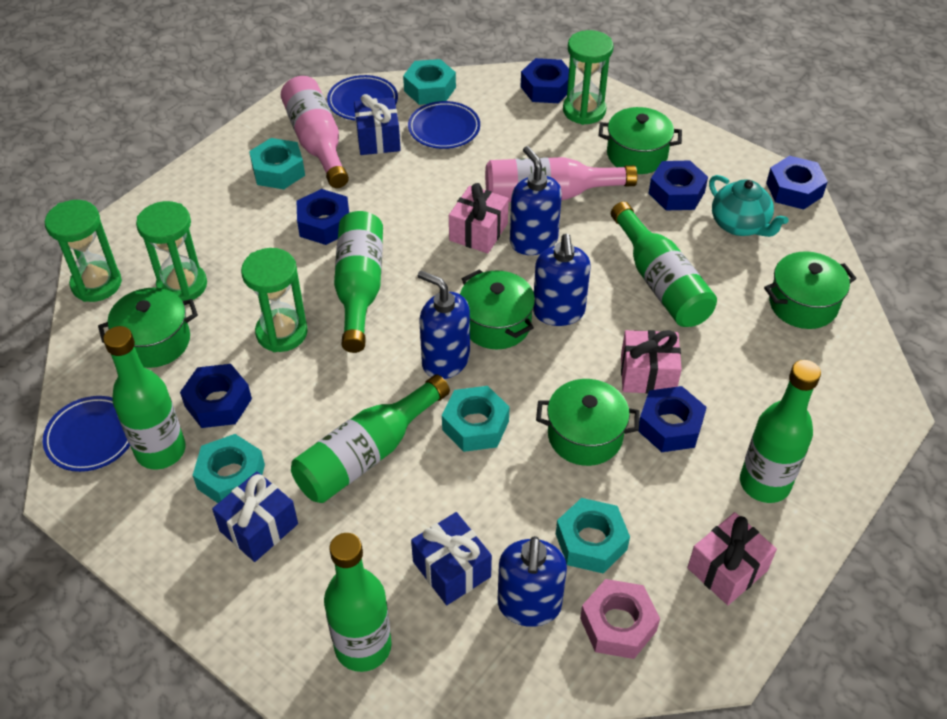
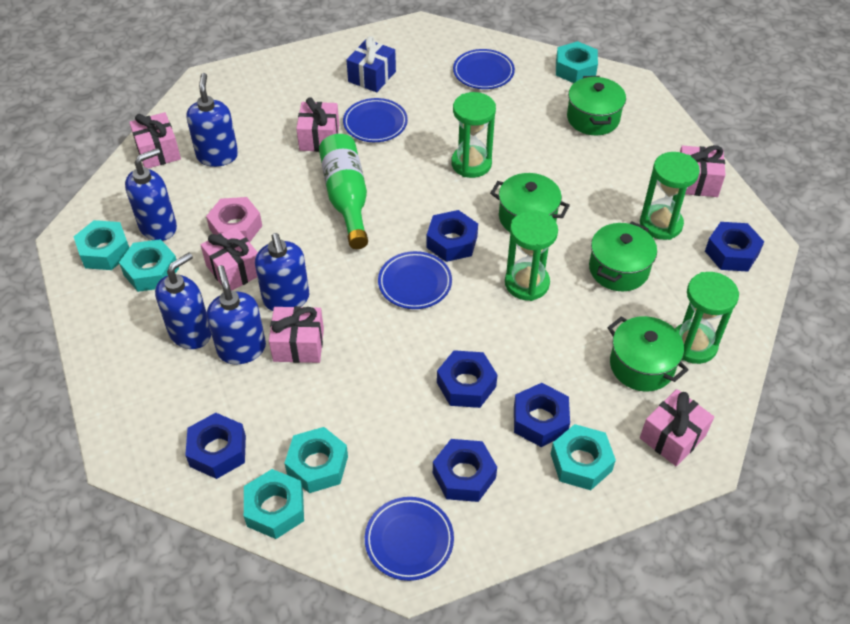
blue gift: 3 -> 1
blue plate: 3 -> 4
blue soap dispenser: 4 -> 5
green bottle: 6 -> 1
green pot: 5 -> 4
pink bottle: 2 -> 0
pink gift: 3 -> 6
turquoise nut: 5 -> 6
turquoise teapot: 1 -> 0

